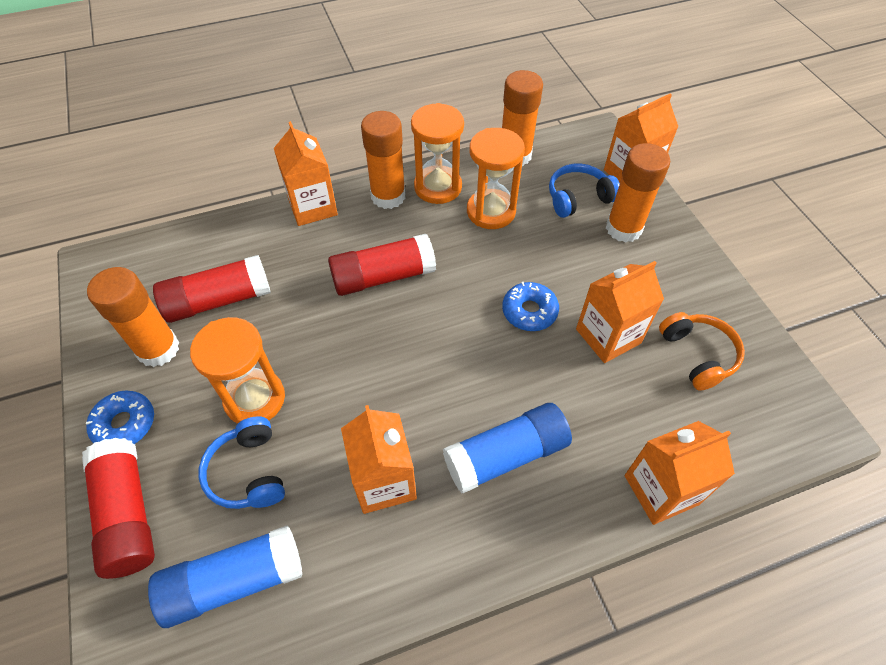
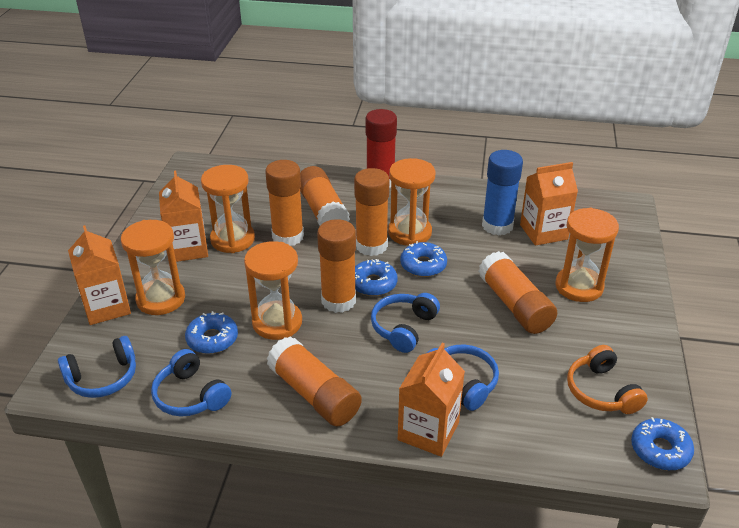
blue donut: 2 -> 4
blue glue stick: 2 -> 1
blue headphones: 2 -> 4
orange carton: 5 -> 4
orange glue stick: 4 -> 6
orange hourglass: 3 -> 5
red glue stick: 3 -> 1

